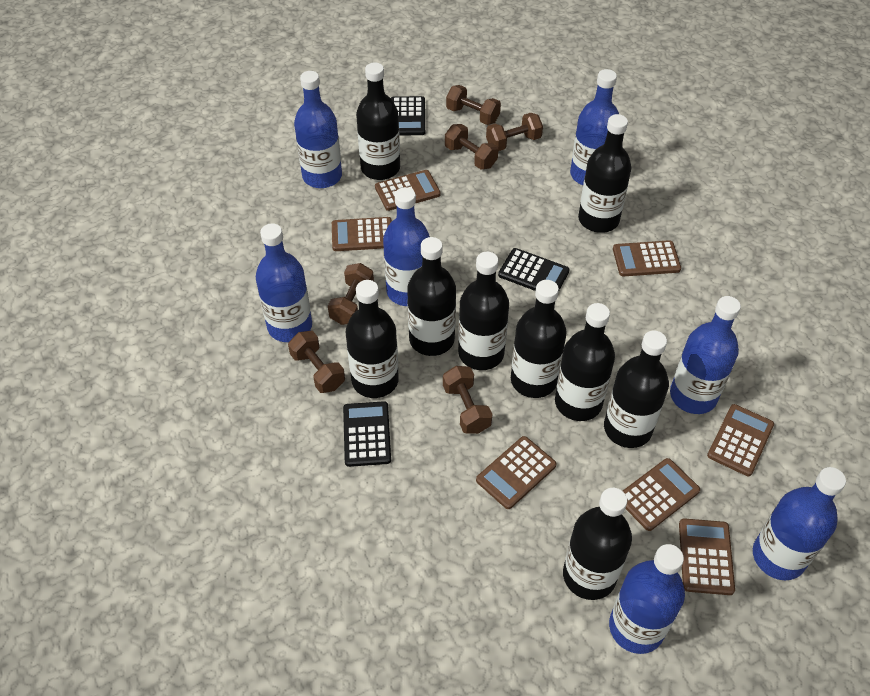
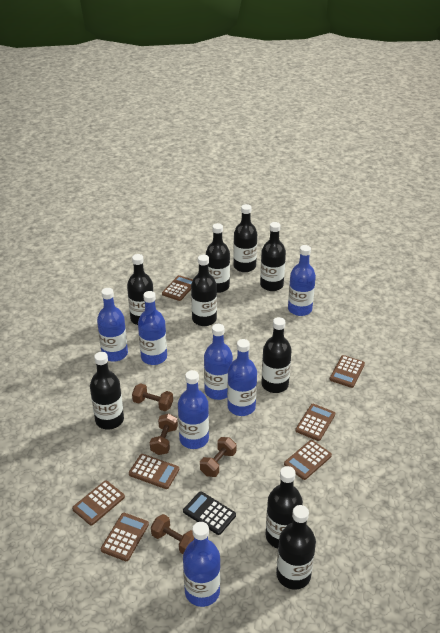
black calculator: 3 -> 1
brown dumbbell: 6 -> 4

